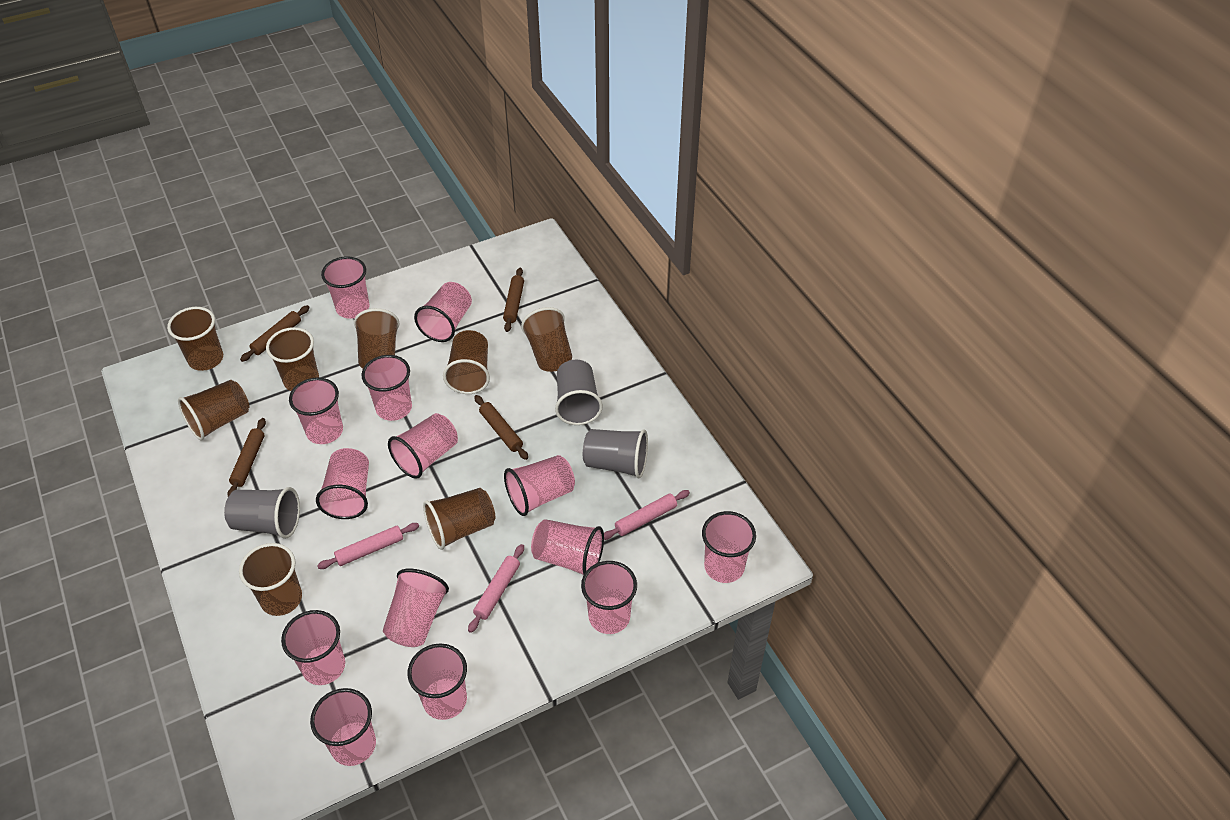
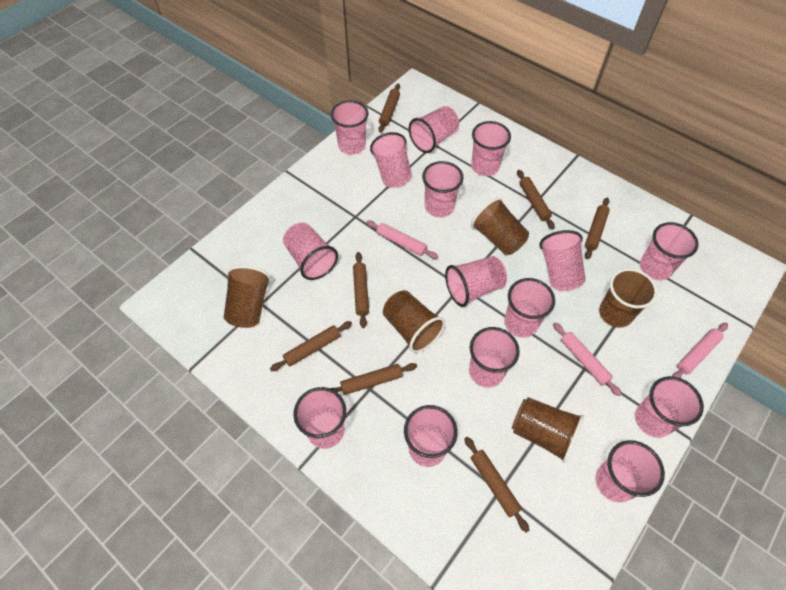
brown cup: 8 -> 5
brown rolling pin: 4 -> 7
grey cup: 3 -> 0
pink cup: 14 -> 15

